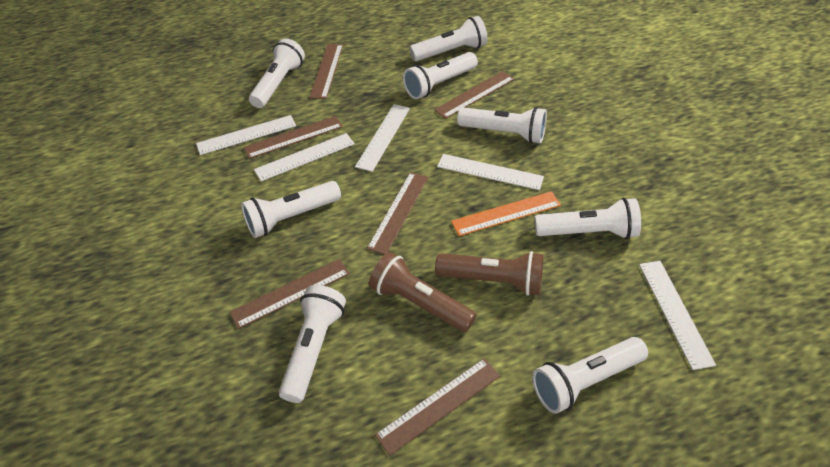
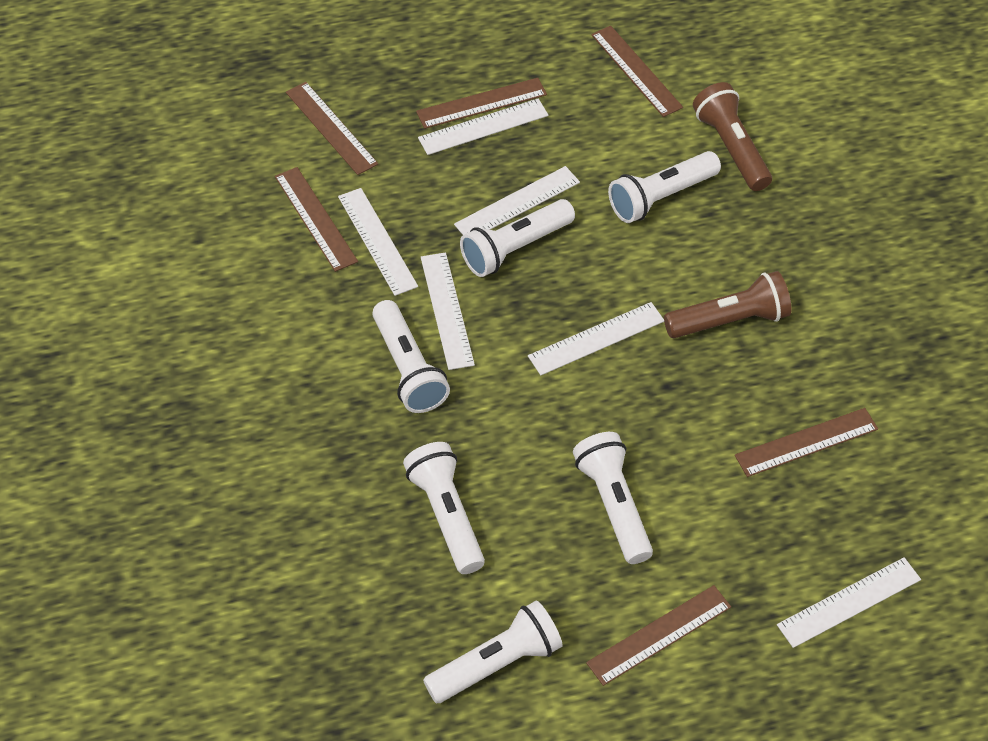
orange ruler: 1 -> 0
white flashlight: 8 -> 6
white ruler: 5 -> 6

